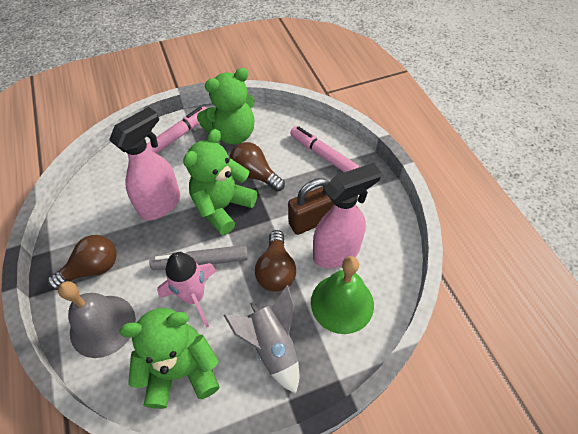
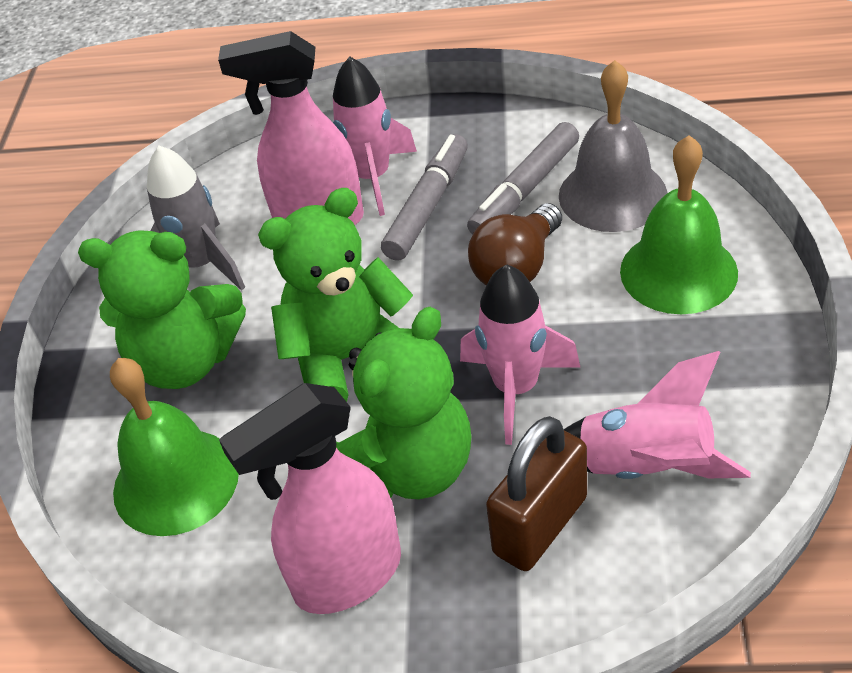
brown light bulb: 3 -> 1
green bell: 1 -> 2
grey marker: 1 -> 2
pink marker: 2 -> 0
pink rocket: 1 -> 3

